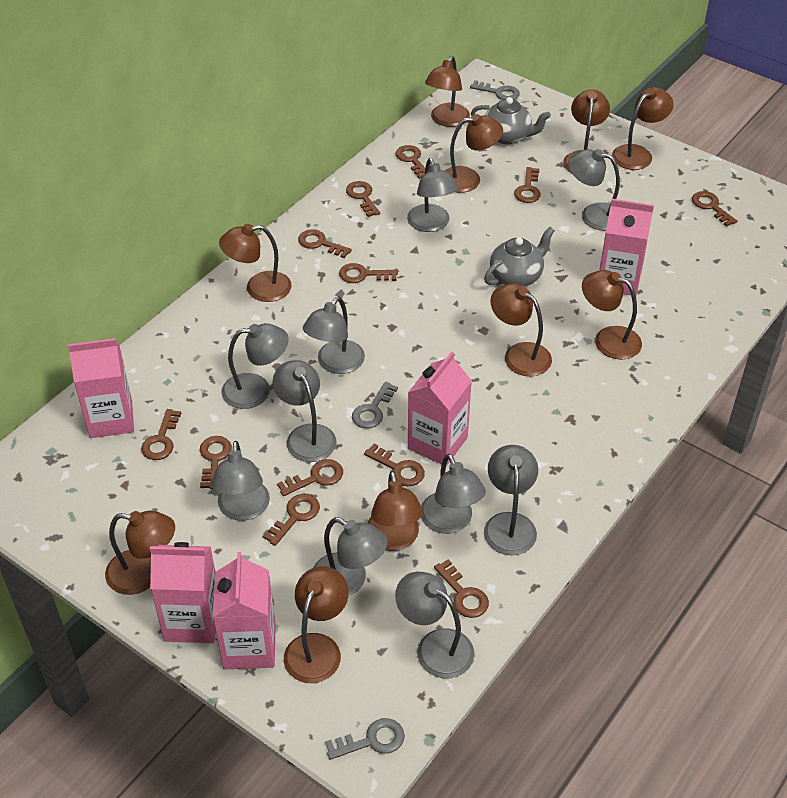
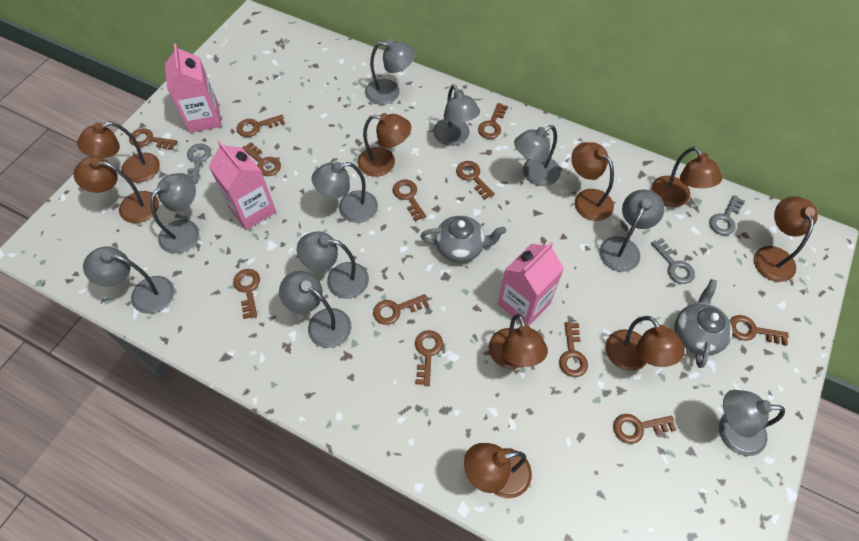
brown lamp: 10 -> 9
pink carton: 5 -> 3

